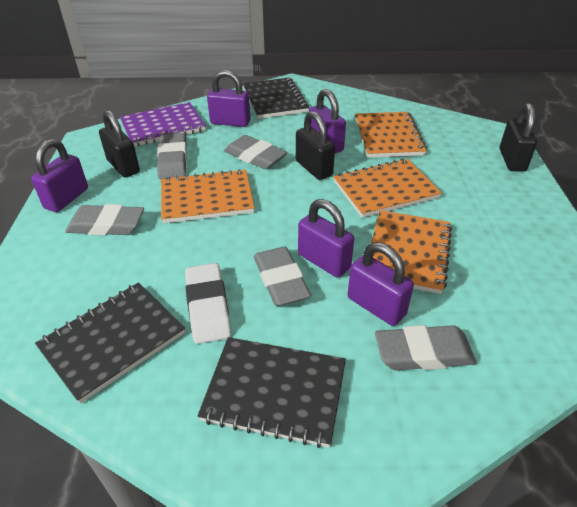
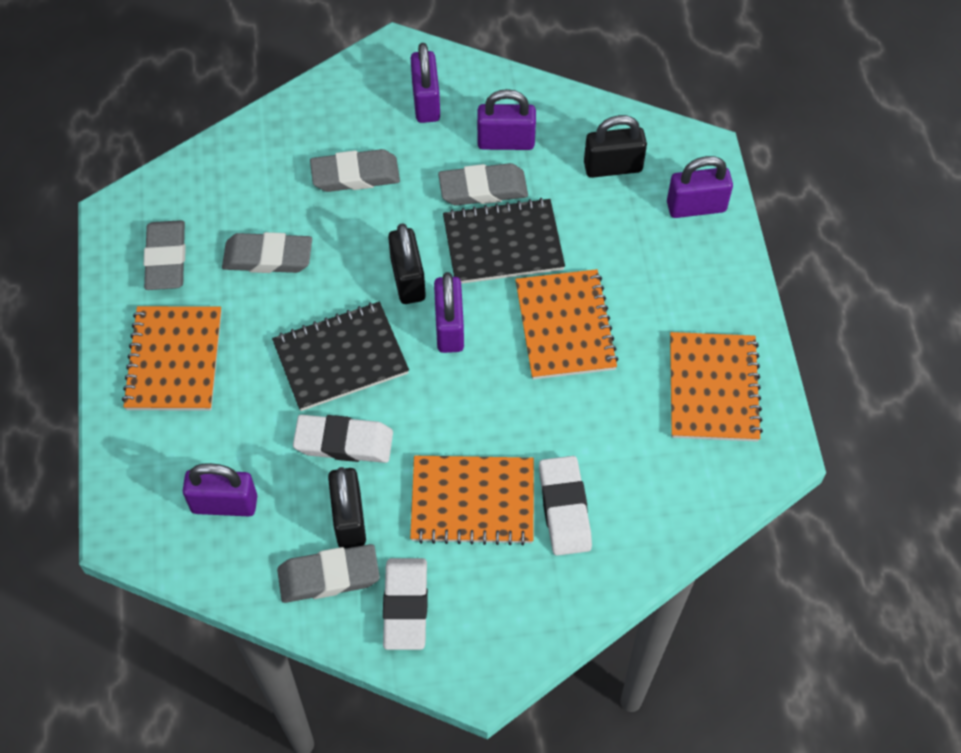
black notebook: 3 -> 2
purple notebook: 1 -> 0
white eraser: 1 -> 3

